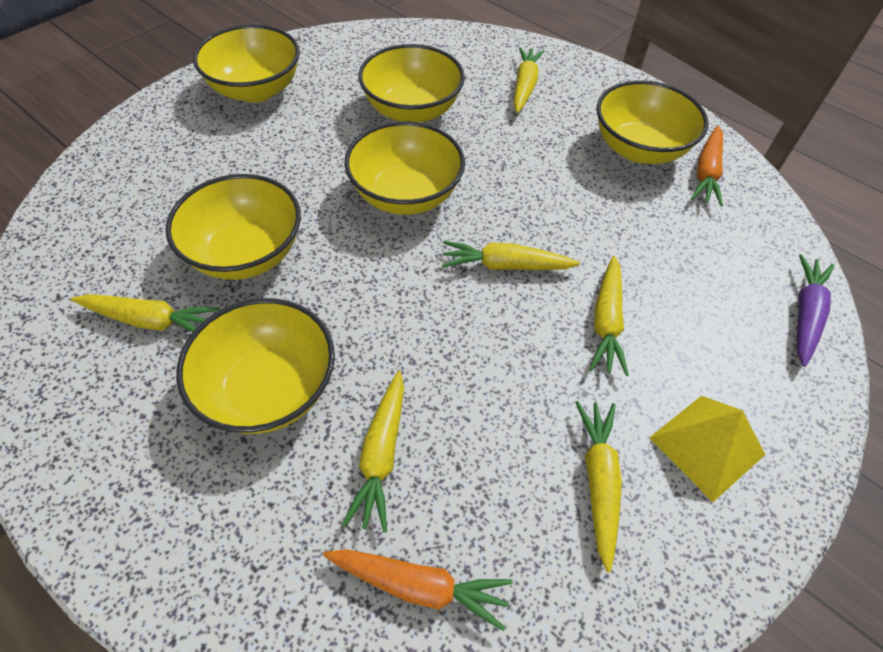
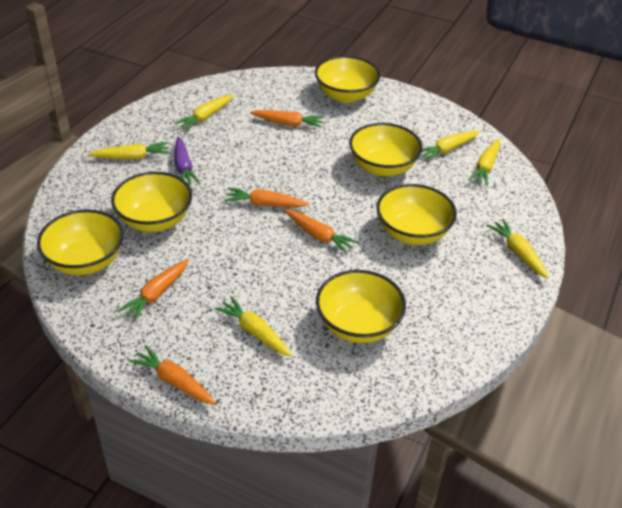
orange carrot: 2 -> 5
yellow pyramid: 1 -> 0

